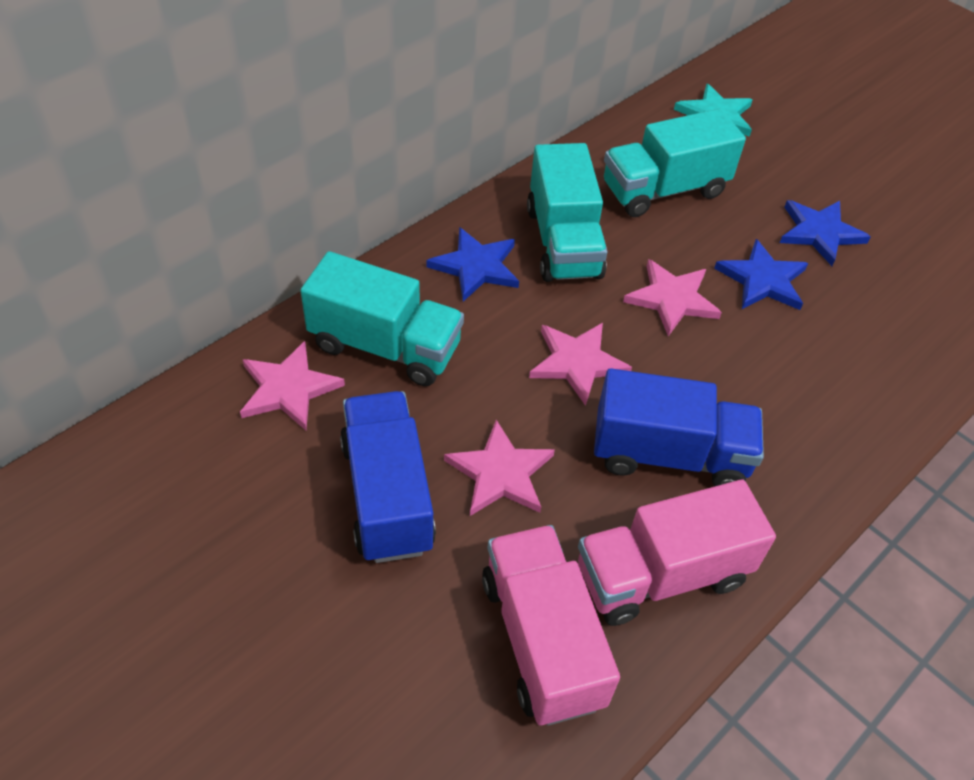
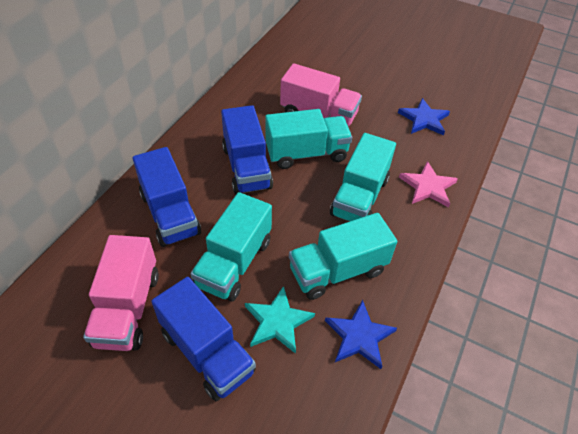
blue star: 3 -> 2
blue truck: 2 -> 3
pink star: 4 -> 1
turquoise truck: 3 -> 4

